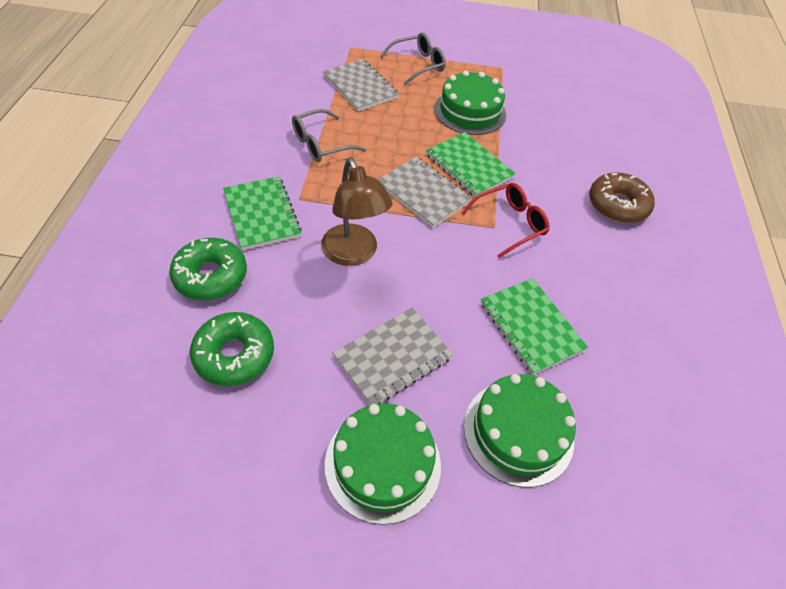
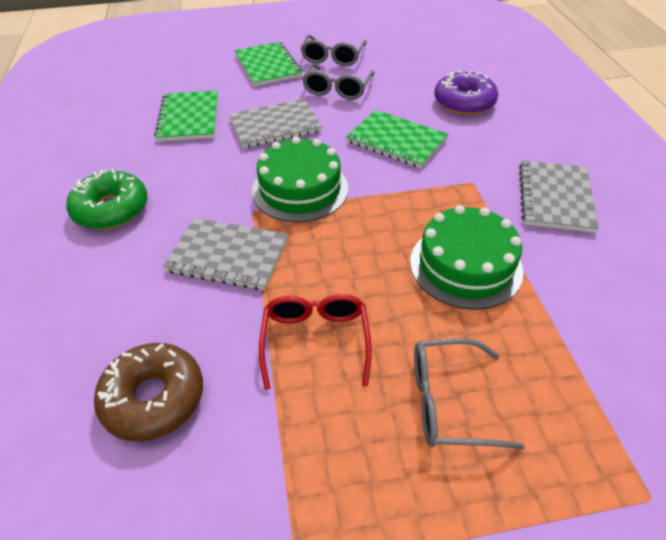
brown lamp: 1 -> 0
green cake: 3 -> 2
green donut: 2 -> 1
grey glasses: 2 -> 3
purple donut: 0 -> 1

